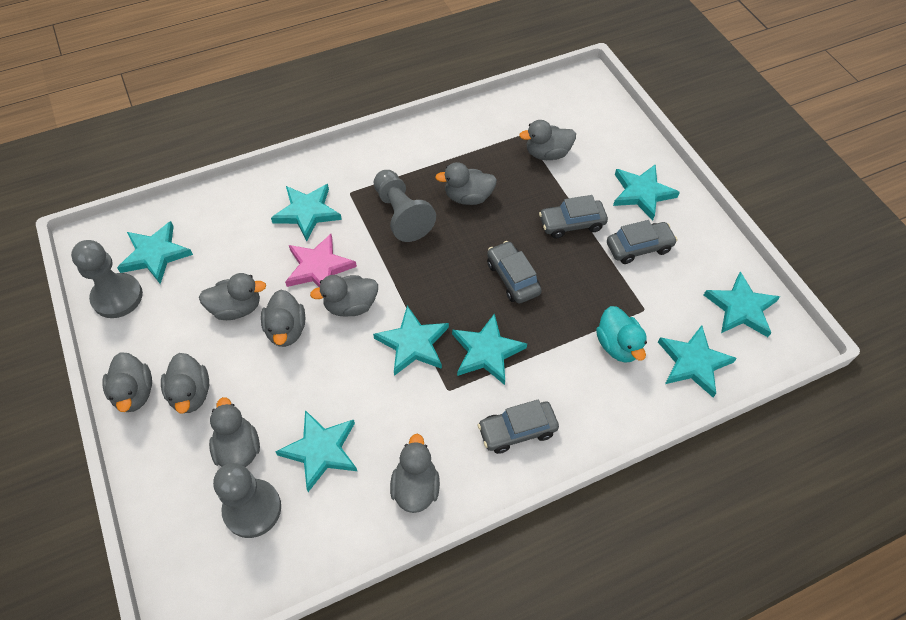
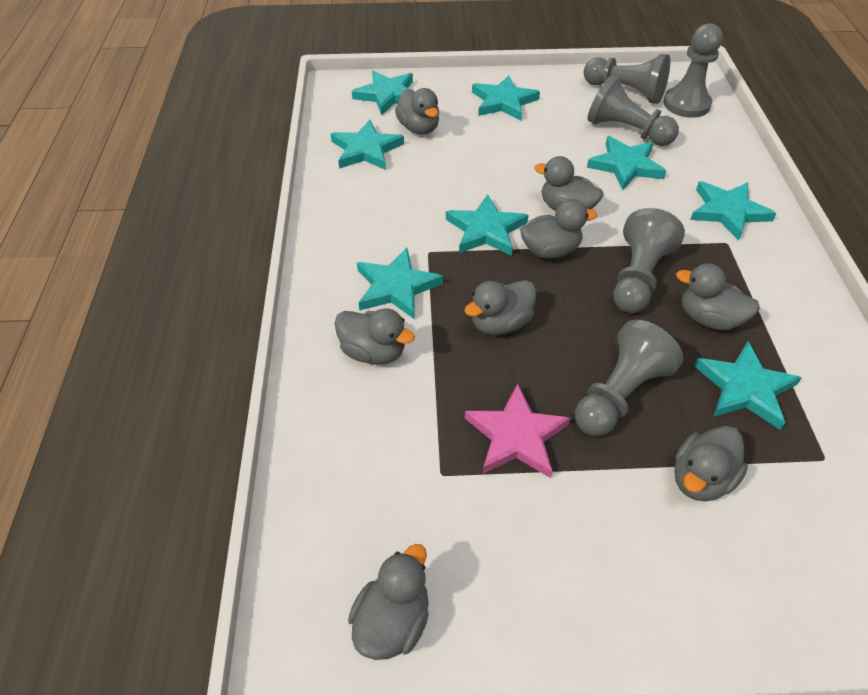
grey car: 4 -> 0
grey duck: 9 -> 8
grey pawn: 3 -> 5
turquoise duck: 1 -> 0

